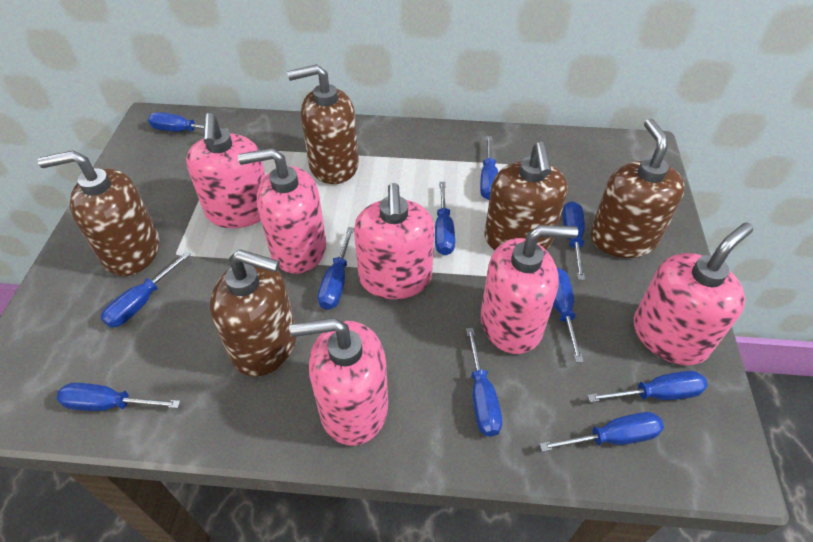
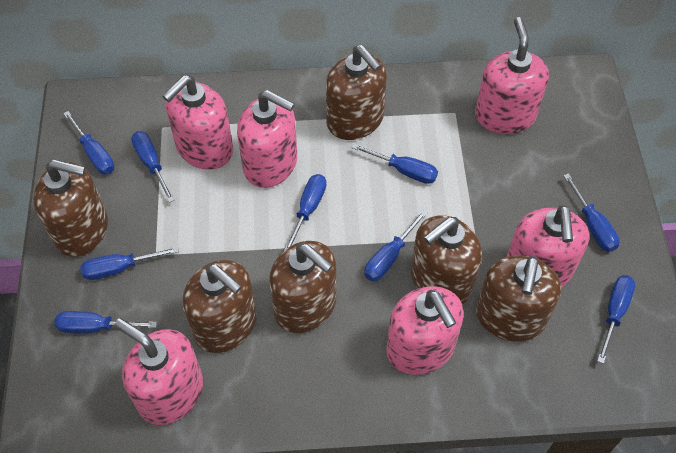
blue screwdriver: 11 -> 9
brown soap dispenser: 5 -> 6

